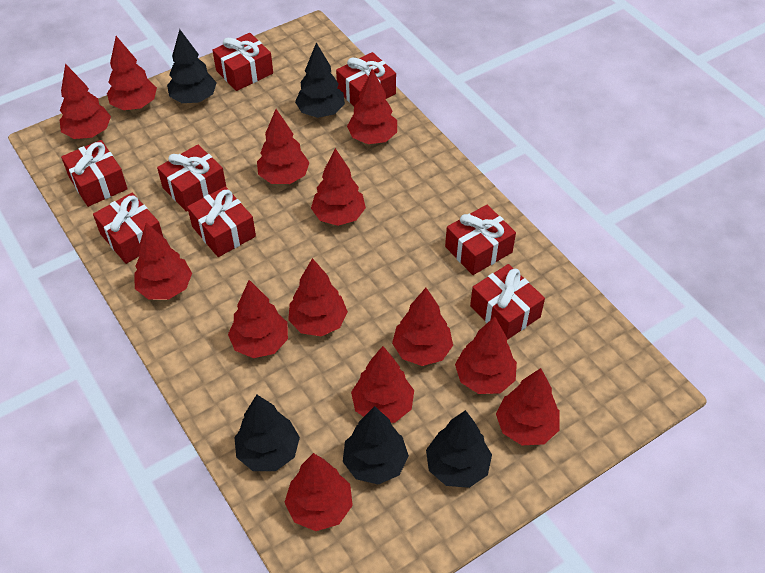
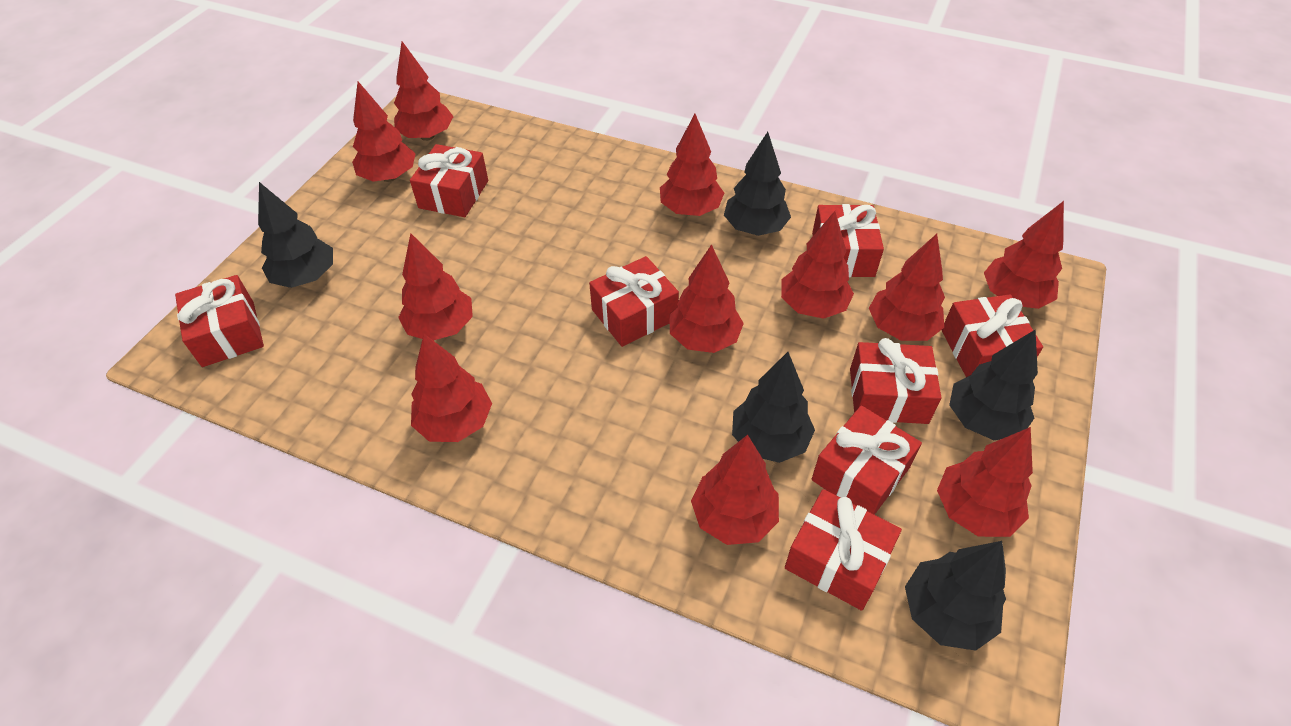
red tree: 13 -> 11

